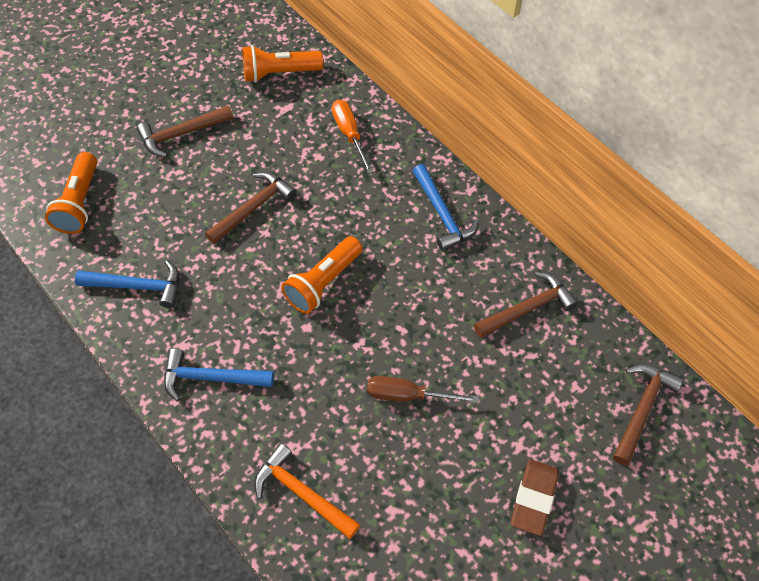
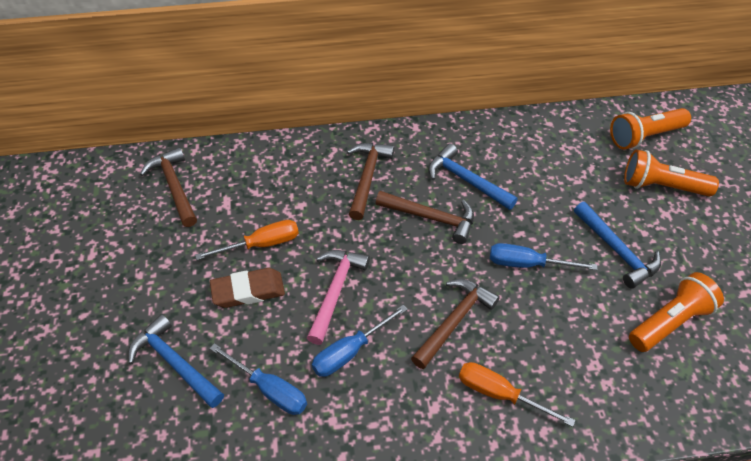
blue screwdriver: 0 -> 3
brown screwdriver: 1 -> 0
orange hammer: 1 -> 0
orange screwdriver: 1 -> 2
pink hammer: 0 -> 1

